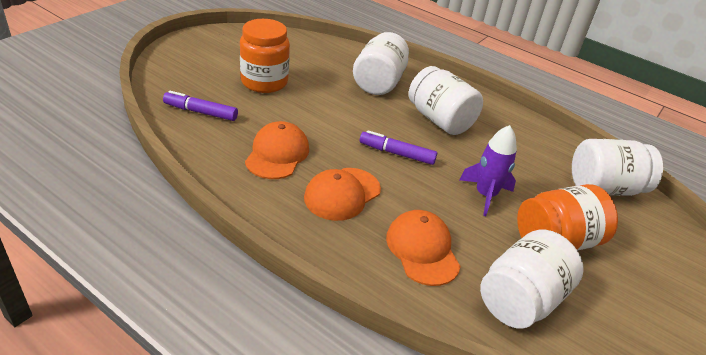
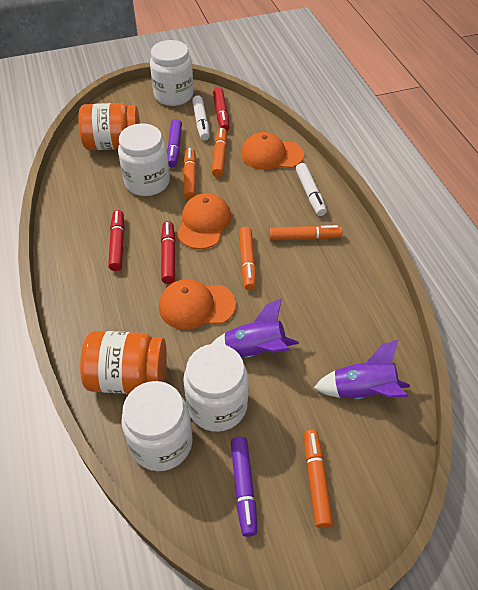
orange marker: 0 -> 5
purple rocket: 1 -> 2
red marker: 0 -> 3
white marker: 0 -> 2

